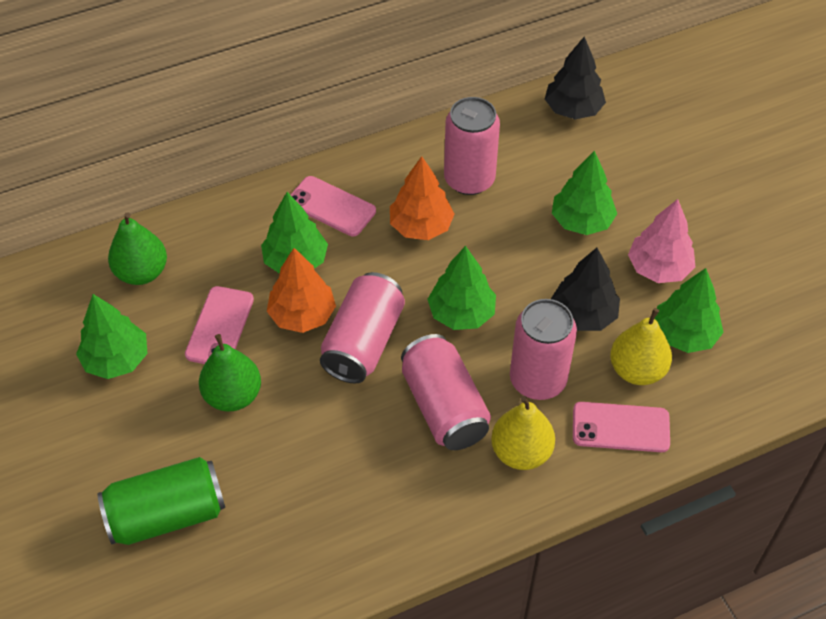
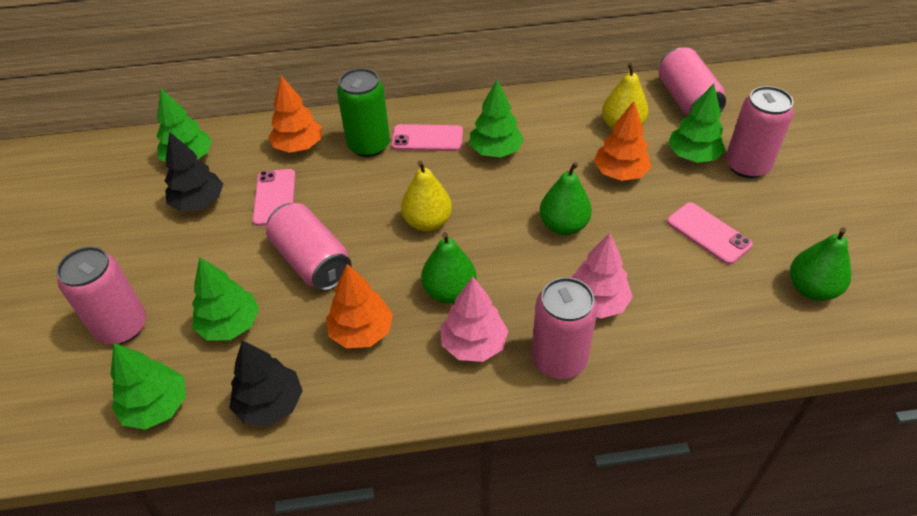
green pear: 2 -> 3
orange tree: 2 -> 3
pink can: 4 -> 5
pink tree: 1 -> 2

